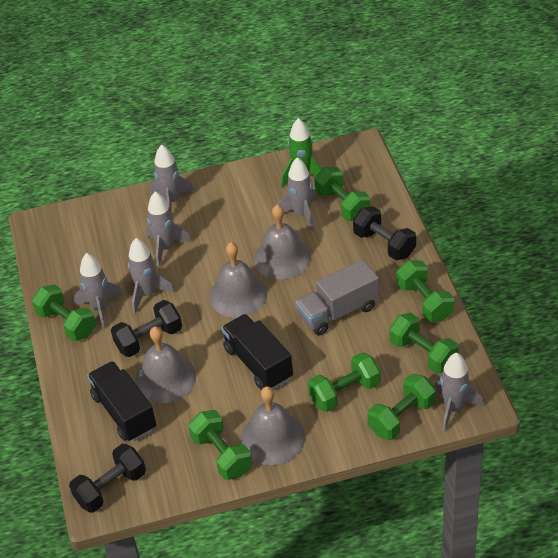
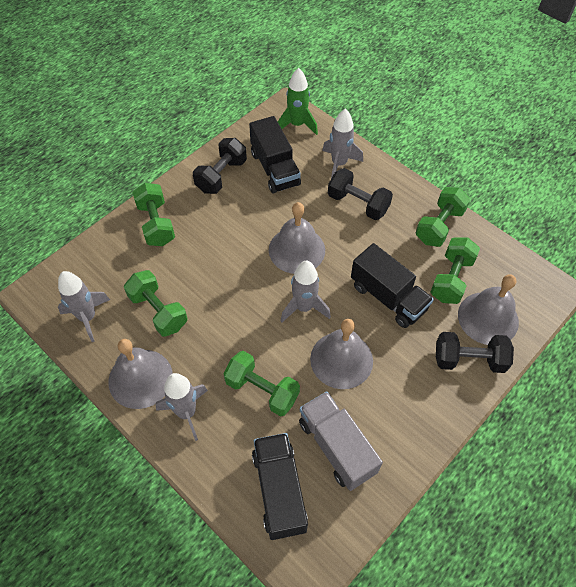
black truck: 2 -> 3
green dumbbell: 7 -> 5
grey rocket: 6 -> 4

